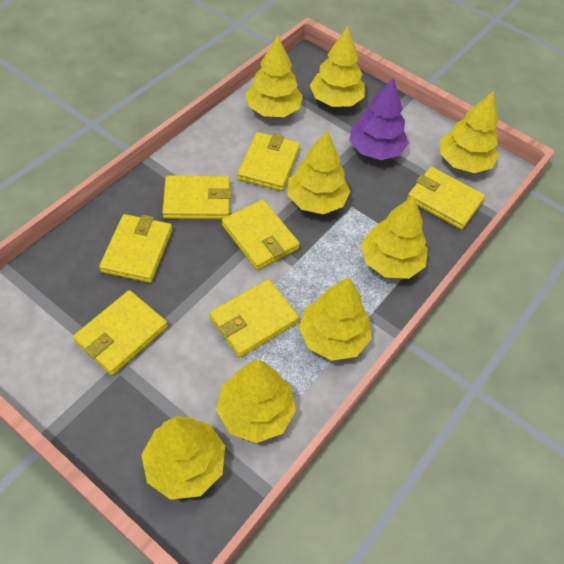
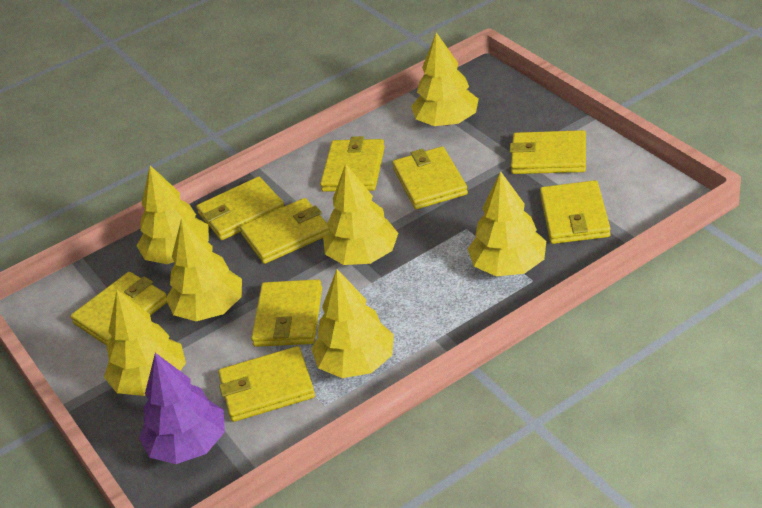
yellow tree: 8 -> 7
yellow wallet: 7 -> 9

